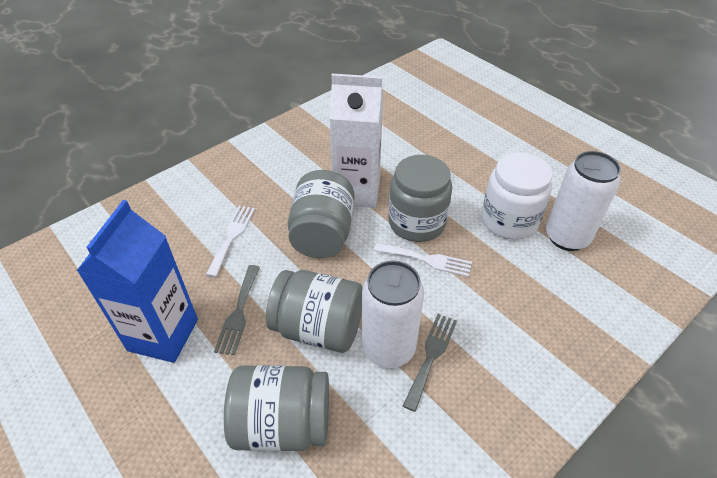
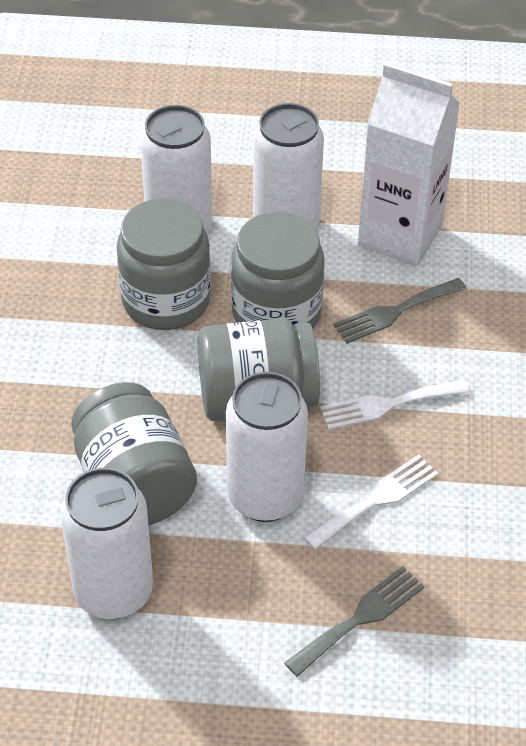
blue carton: 1 -> 0
white can: 2 -> 4
white jar: 1 -> 0

